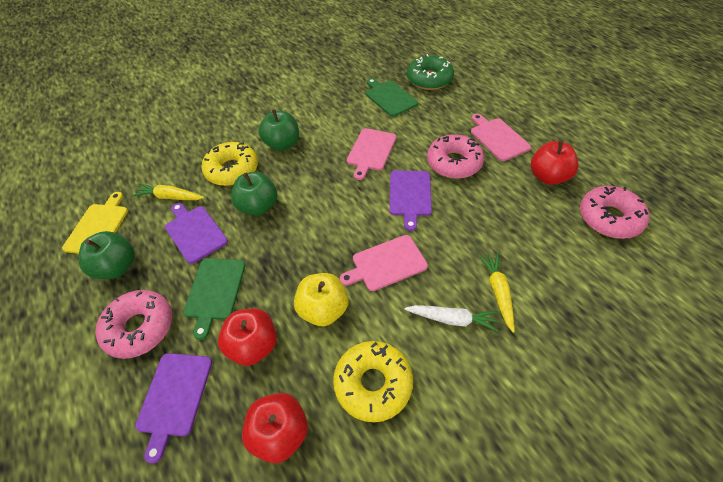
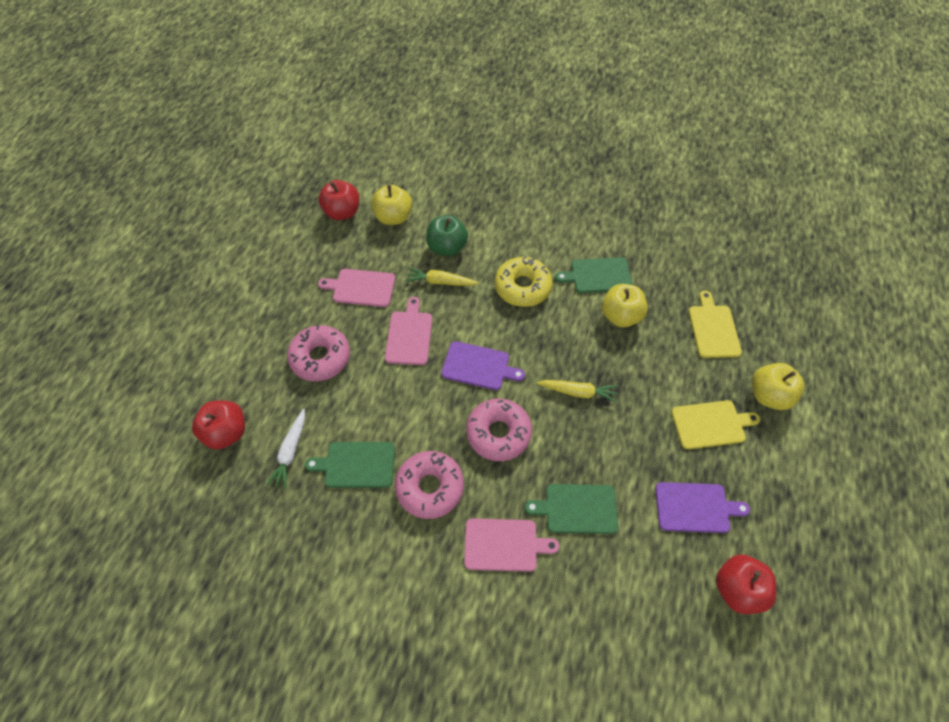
green apple: 3 -> 1
green cutting board: 2 -> 3
green donut: 1 -> 0
purple cutting board: 3 -> 2
yellow apple: 1 -> 3
yellow cutting board: 1 -> 2
yellow donut: 2 -> 1

